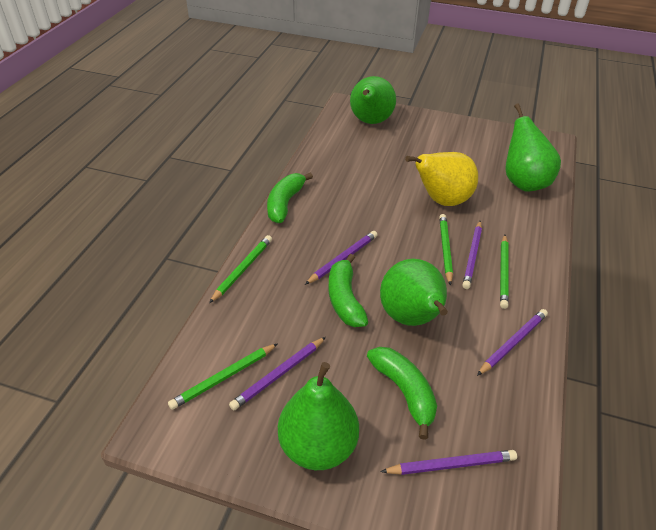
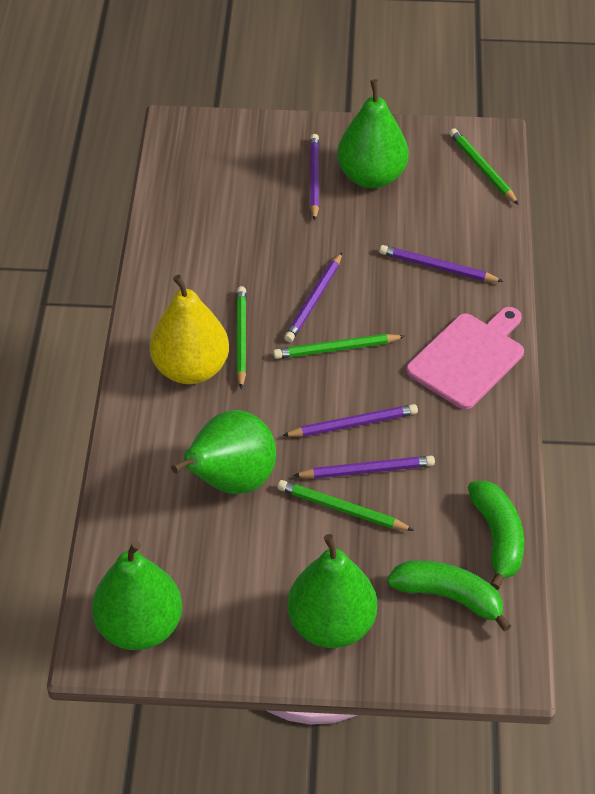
green banana: 3 -> 2
pink cutting board: 0 -> 1

